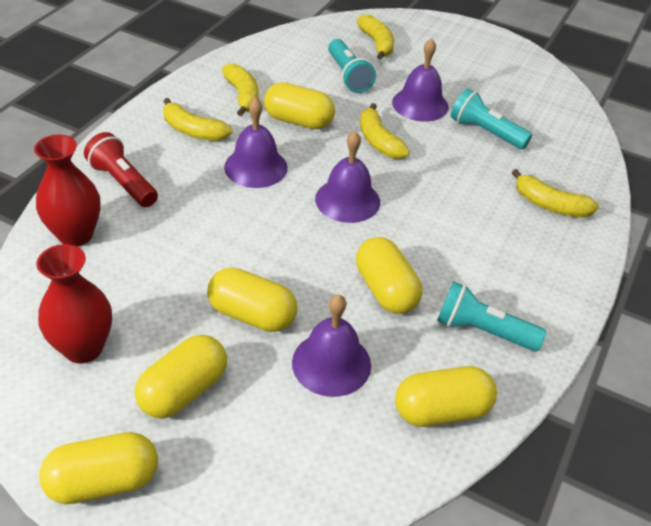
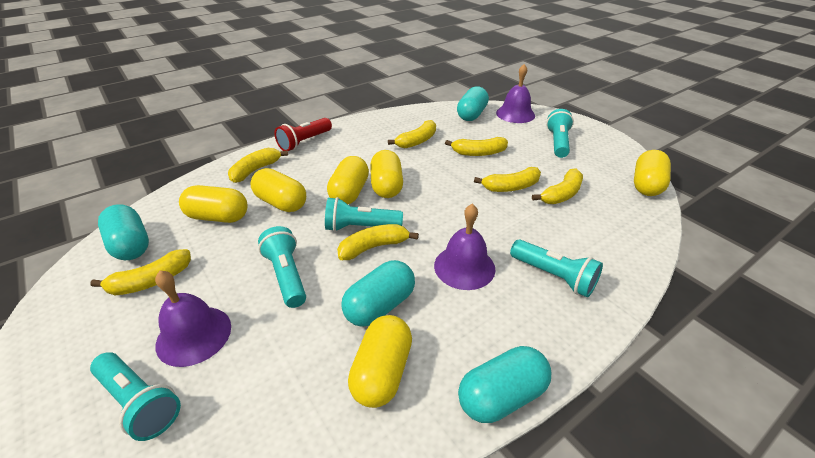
purple bell: 4 -> 3
red vase: 2 -> 0
turquoise capsule: 0 -> 4
turquoise flashlight: 3 -> 5
yellow banana: 5 -> 7

